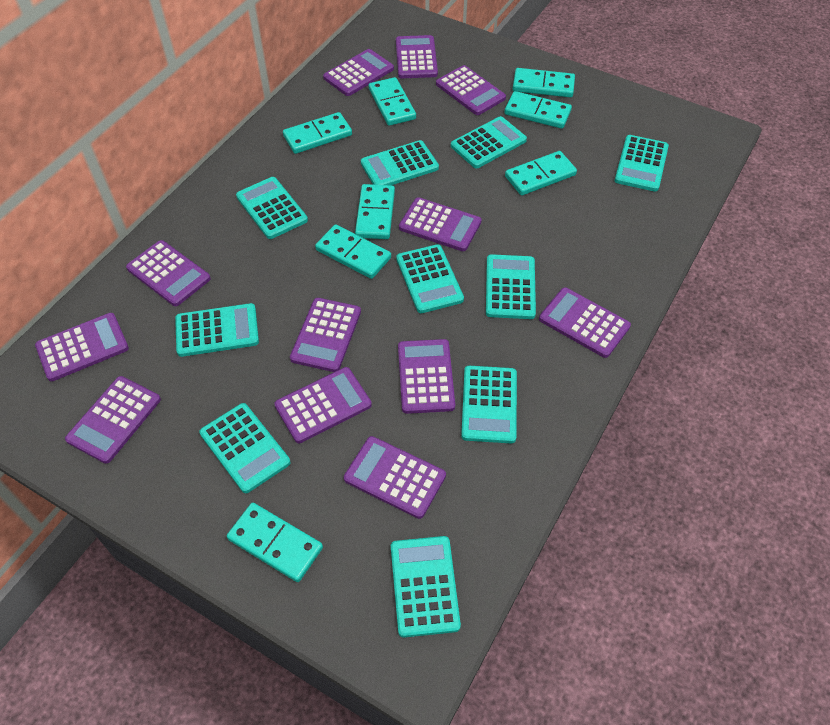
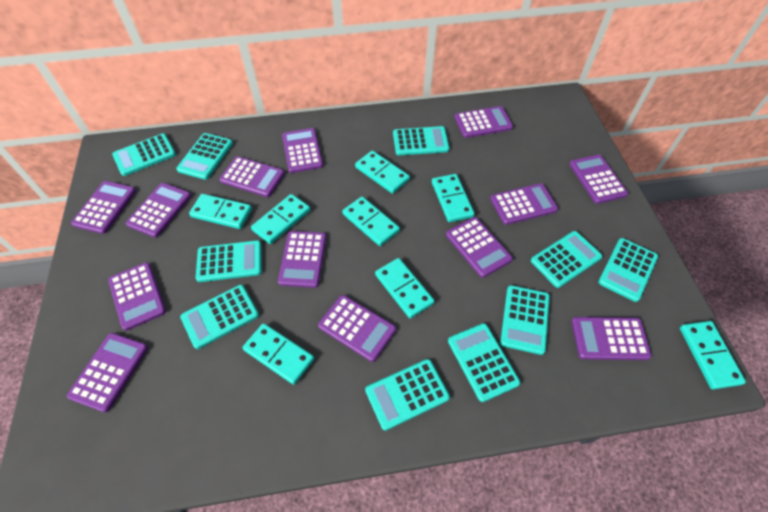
purple calculator: 12 -> 13

